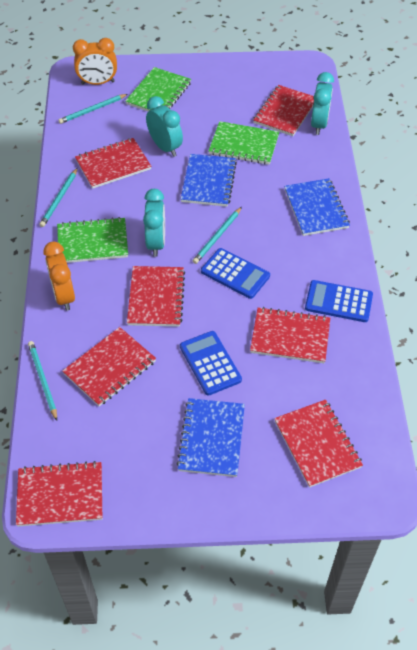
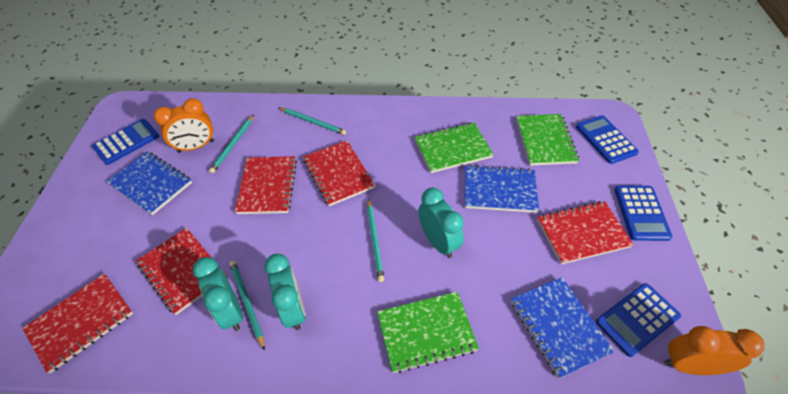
blue calculator: 3 -> 4
red notebook: 7 -> 5

